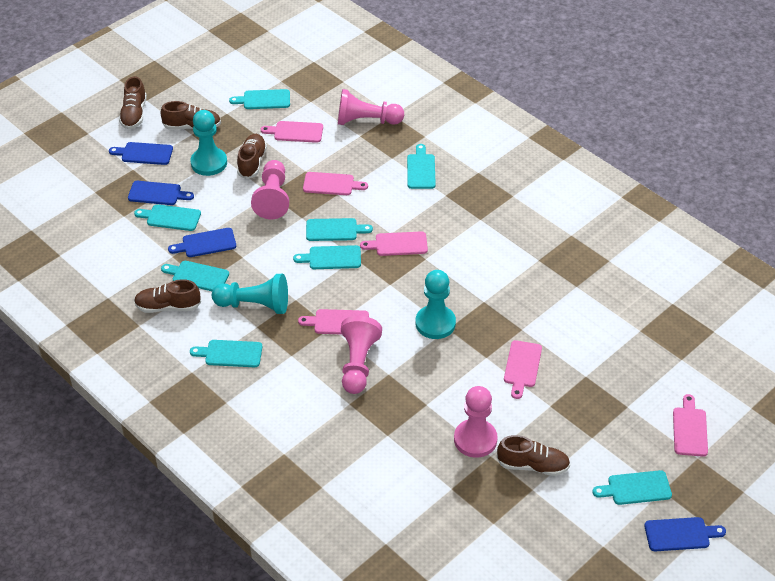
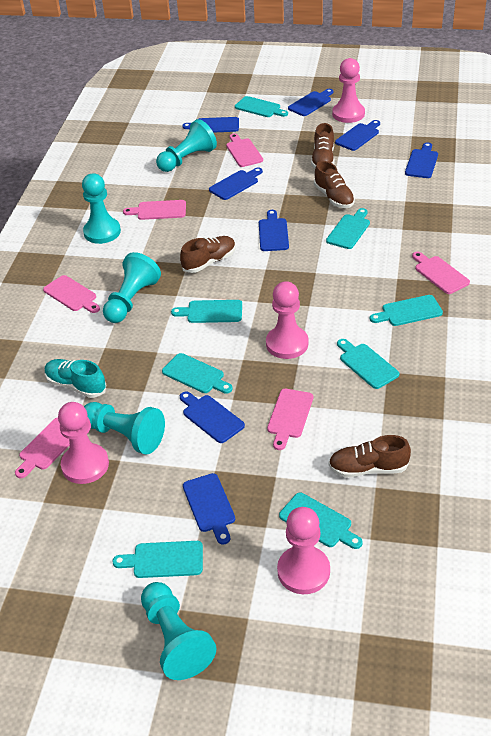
blue cutting board: 4 -> 8
brown shoe: 5 -> 4
turquoise pawn: 3 -> 5
turquoise shoe: 0 -> 1

